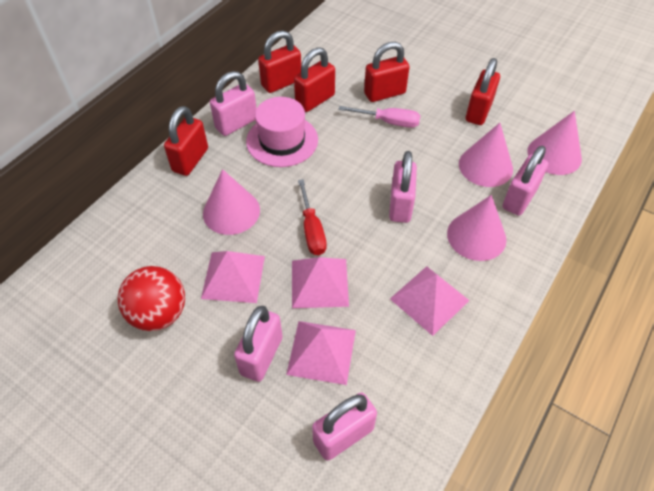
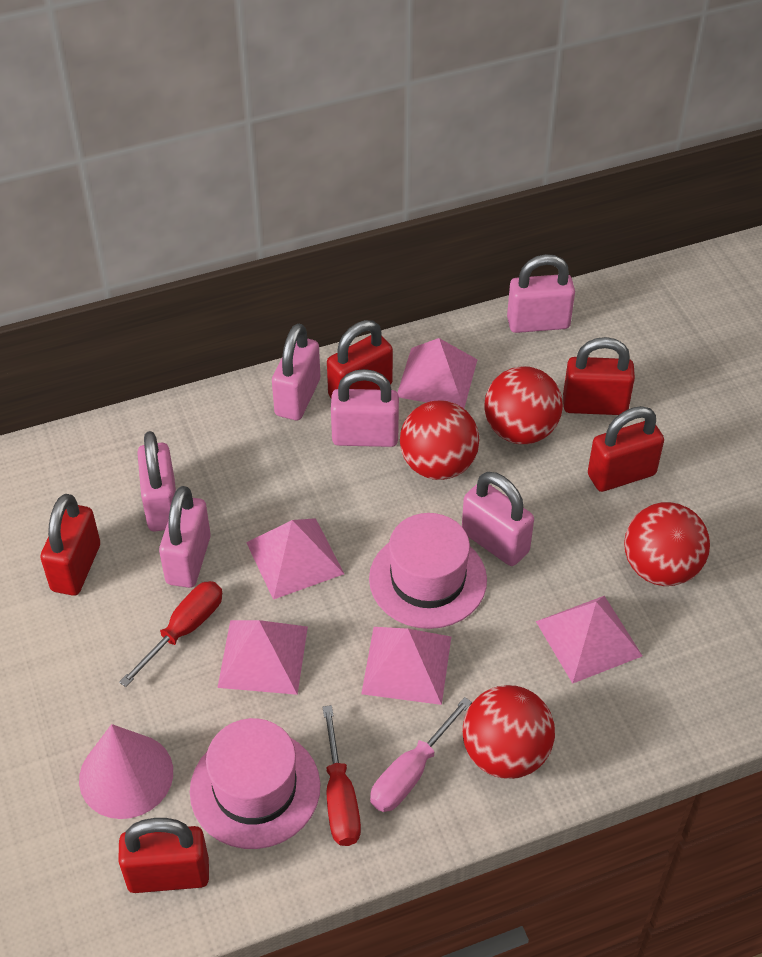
pink cone: 4 -> 1
pink hat: 1 -> 2
pink padlock: 5 -> 6
pink pyramid: 4 -> 5
red ball: 1 -> 4
red screwdriver: 1 -> 2

